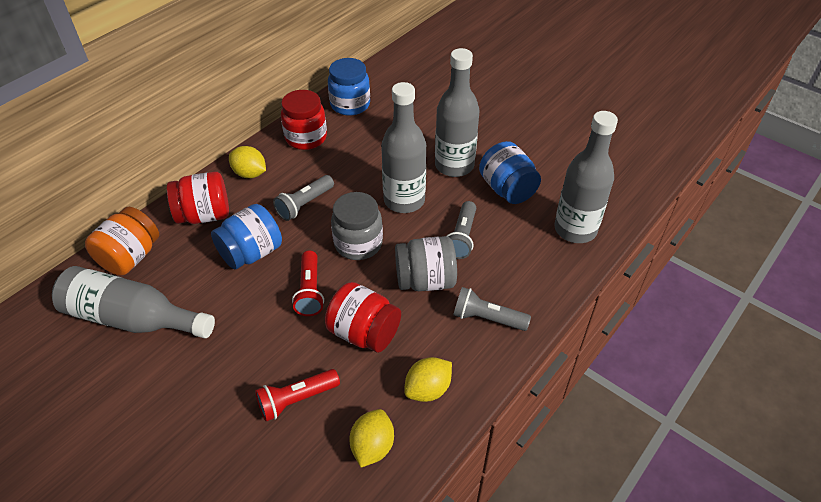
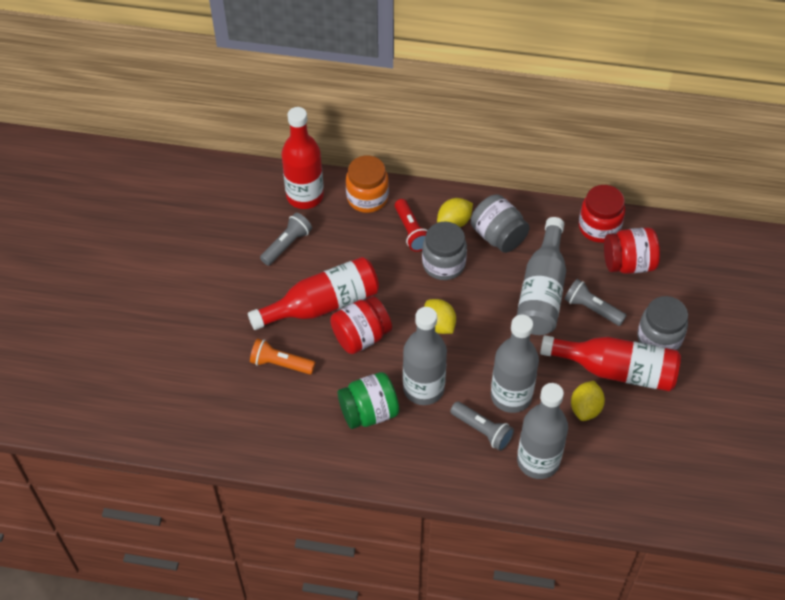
blue jar: 3 -> 0
green jar: 0 -> 1
grey jar: 2 -> 3
orange flashlight: 0 -> 1
red bottle: 0 -> 3
red flashlight: 2 -> 1

